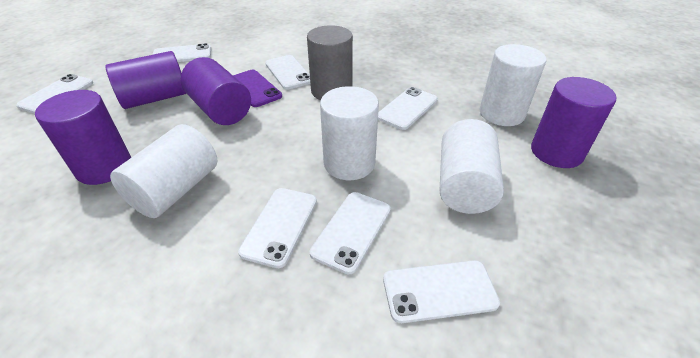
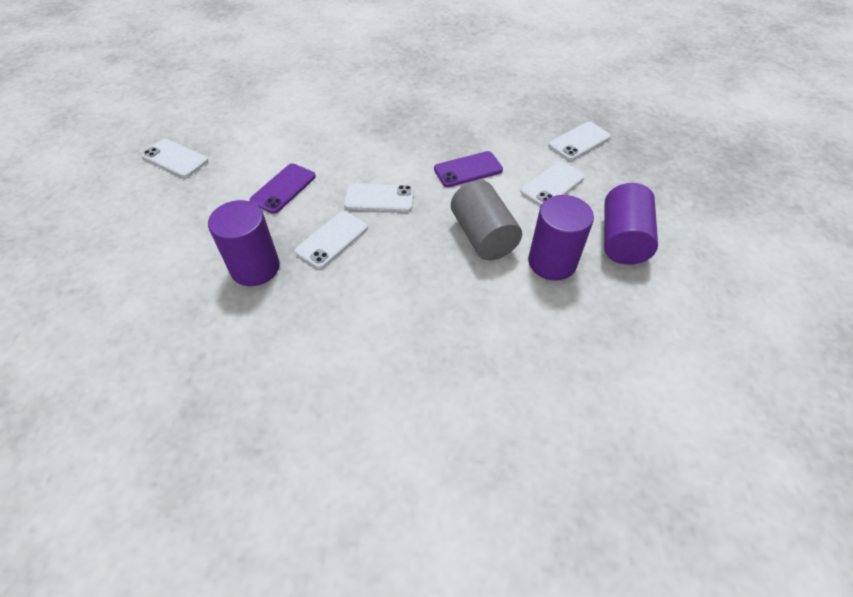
purple cylinder: 4 -> 3
purple phone: 1 -> 2
white cylinder: 4 -> 0
white phone: 7 -> 5

